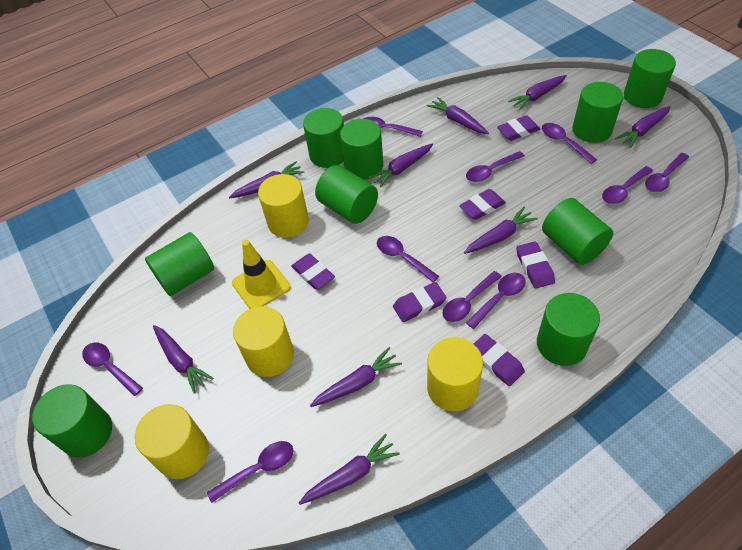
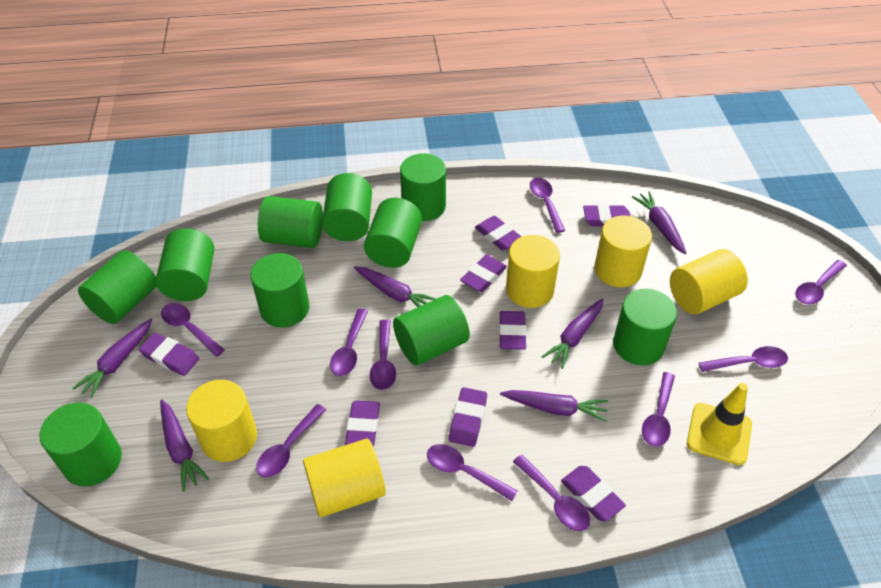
green cylinder: 9 -> 10
purple carrot: 9 -> 6
purple eraser: 6 -> 8
yellow cylinder: 4 -> 5

